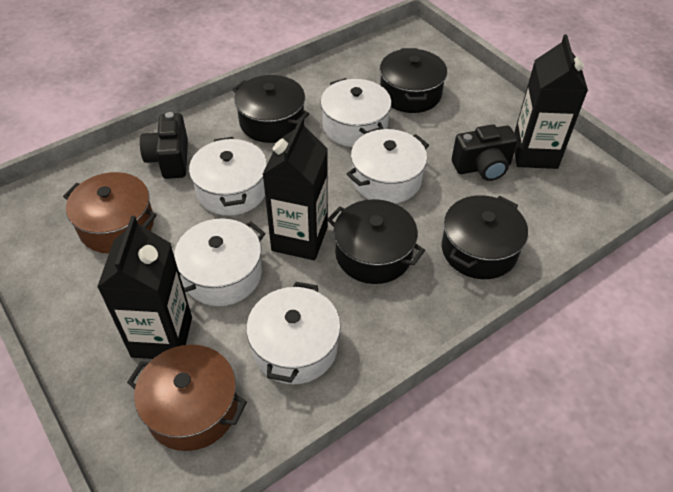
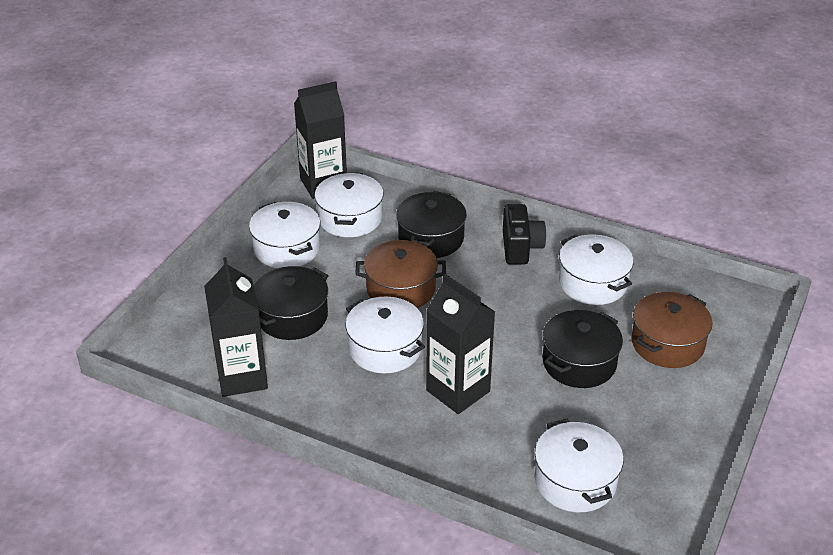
black camera: 2 -> 1
black pot: 4 -> 3

